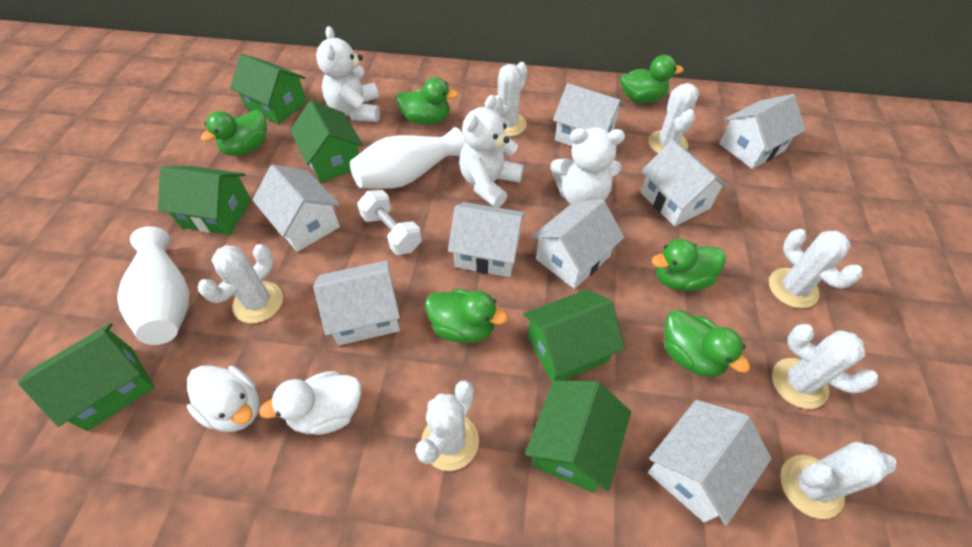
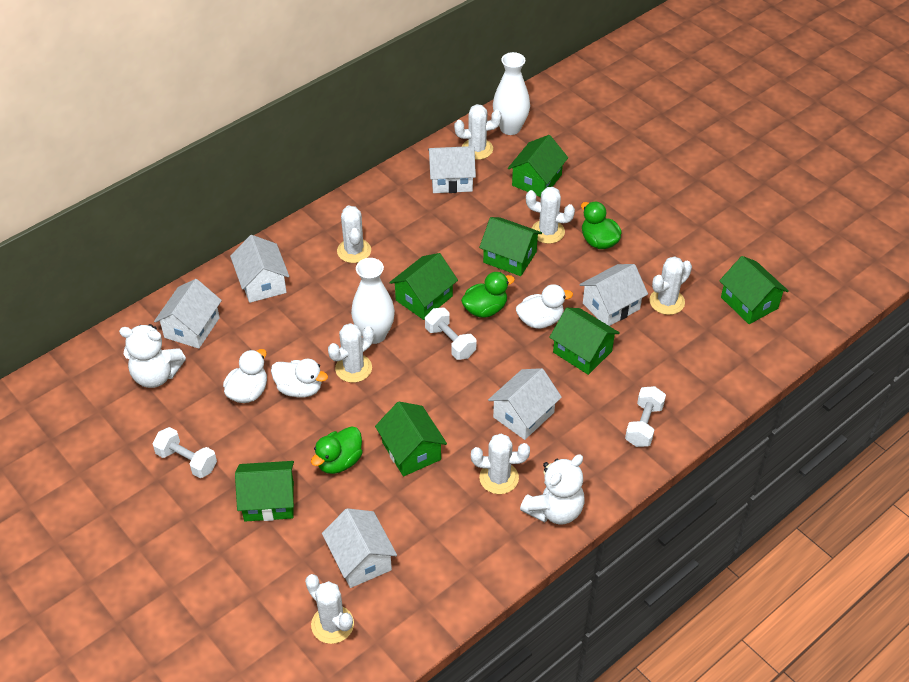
green duck: 6 -> 3
green house: 6 -> 7
white duck: 2 -> 3
white dumbbell: 1 -> 3
white house: 8 -> 6
white teddy bear: 3 -> 2

